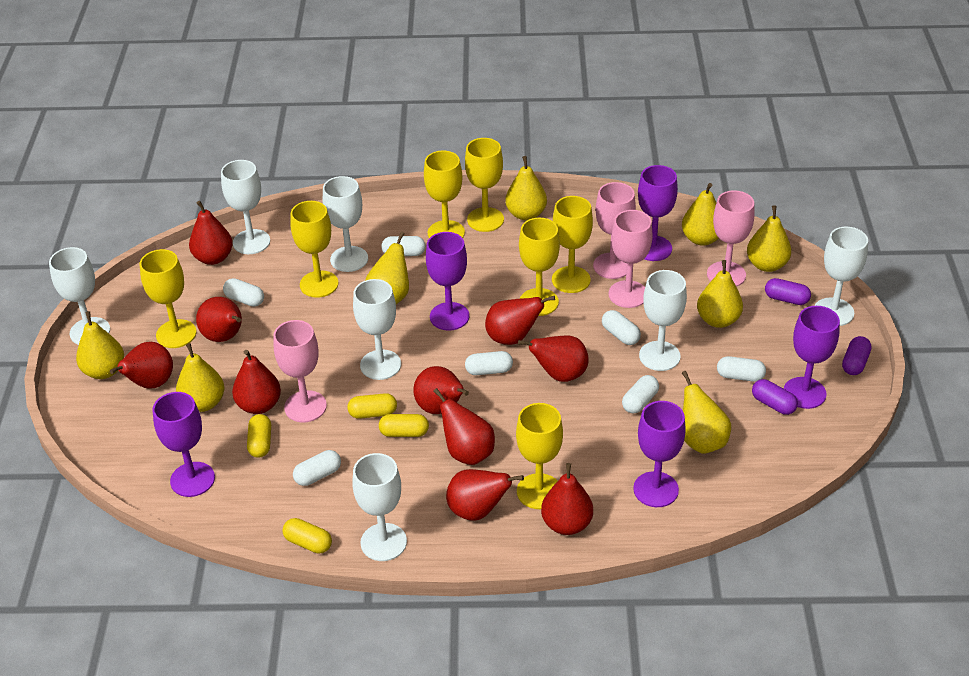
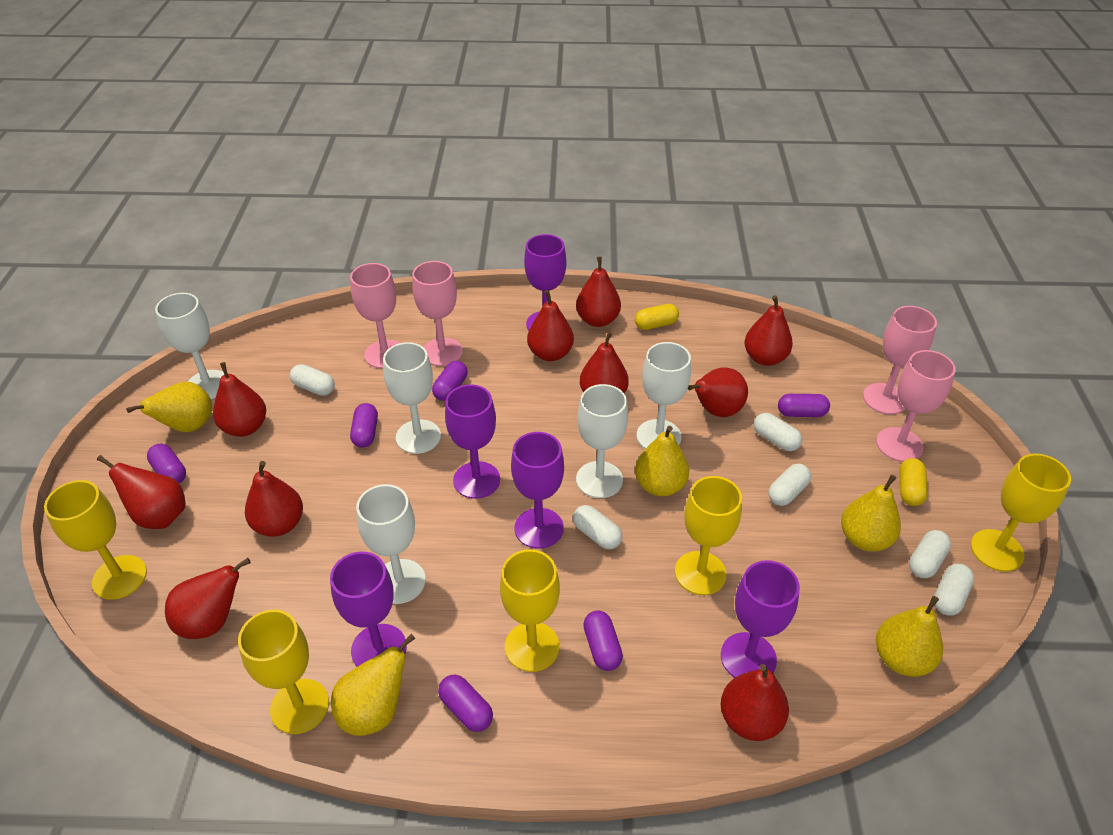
purple capsule: 3 -> 6
white capsule: 7 -> 6
white goblet: 7 -> 5
yellow capsule: 4 -> 2
yellow goblet: 7 -> 5
yellow pear: 8 -> 5

